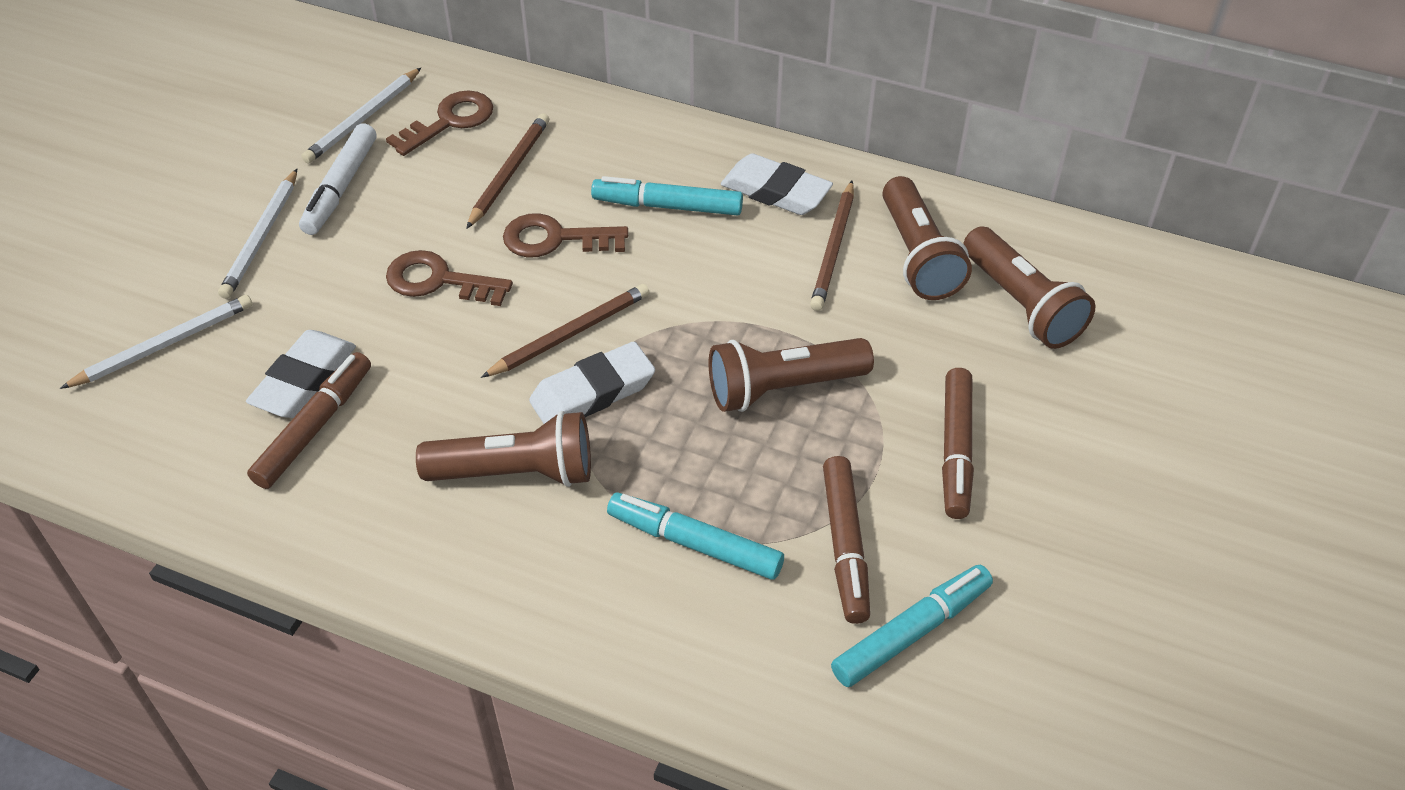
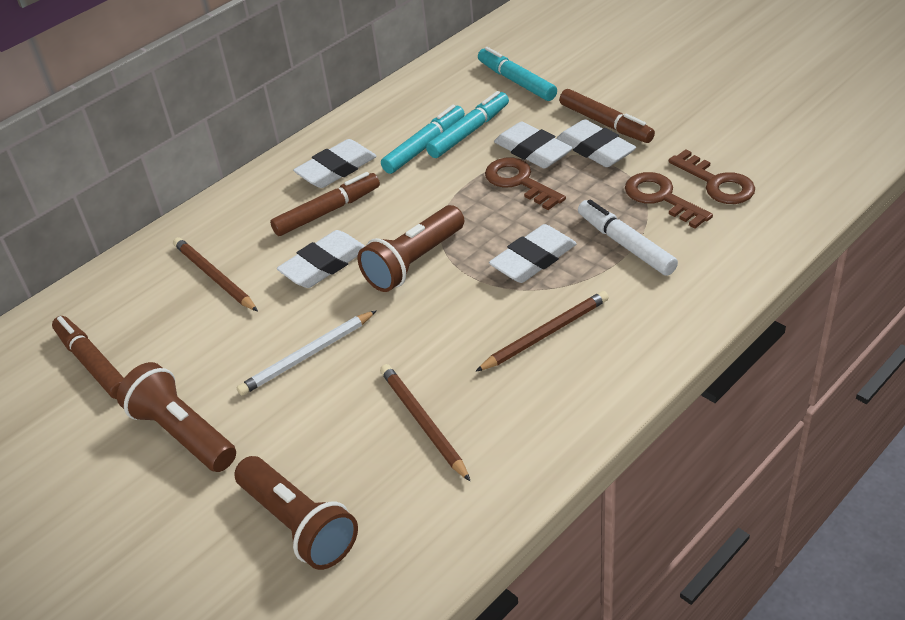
brown flashlight: 4 -> 3
white eraser: 3 -> 5
white pencil: 3 -> 1

